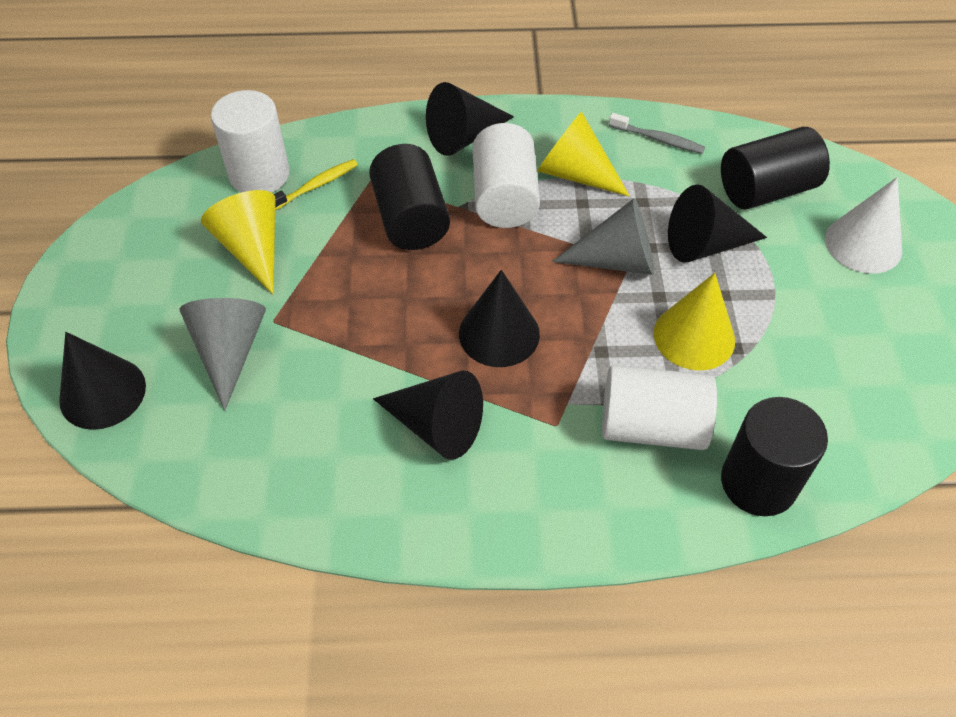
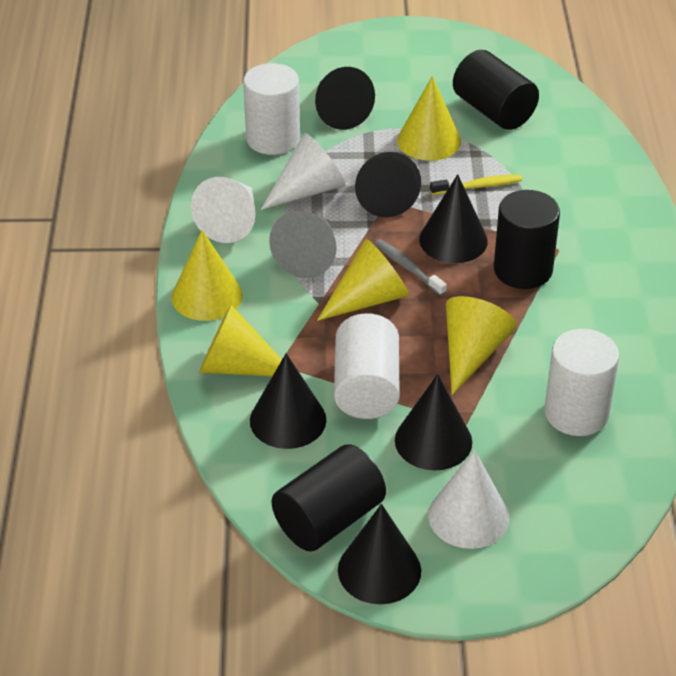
black cone: 5 -> 6
grey cone: 2 -> 1
white cone: 1 -> 3
yellow cone: 3 -> 5

